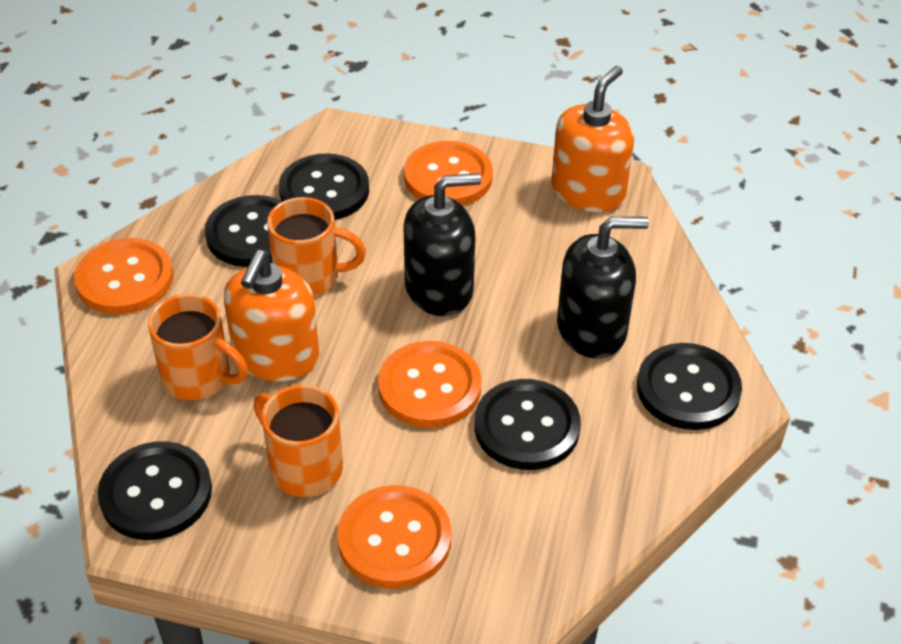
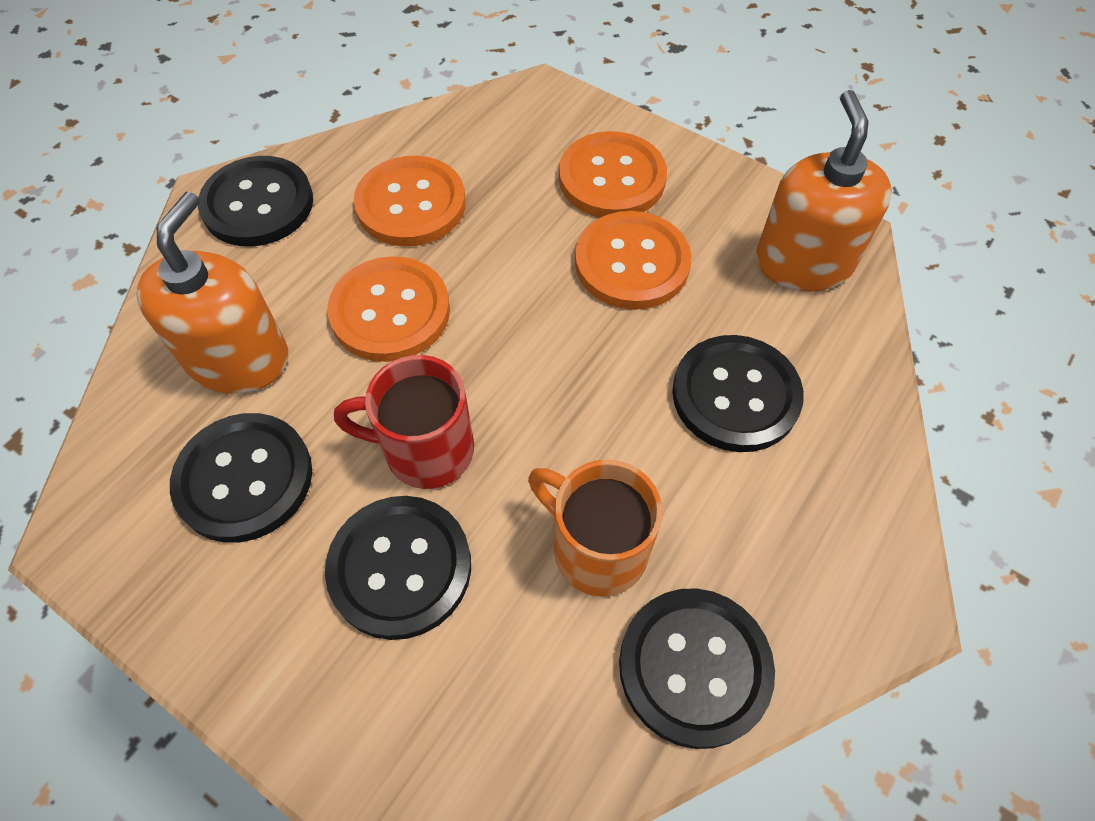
black soap dispenser: 2 -> 0
orange mug: 3 -> 1
red mug: 0 -> 1

